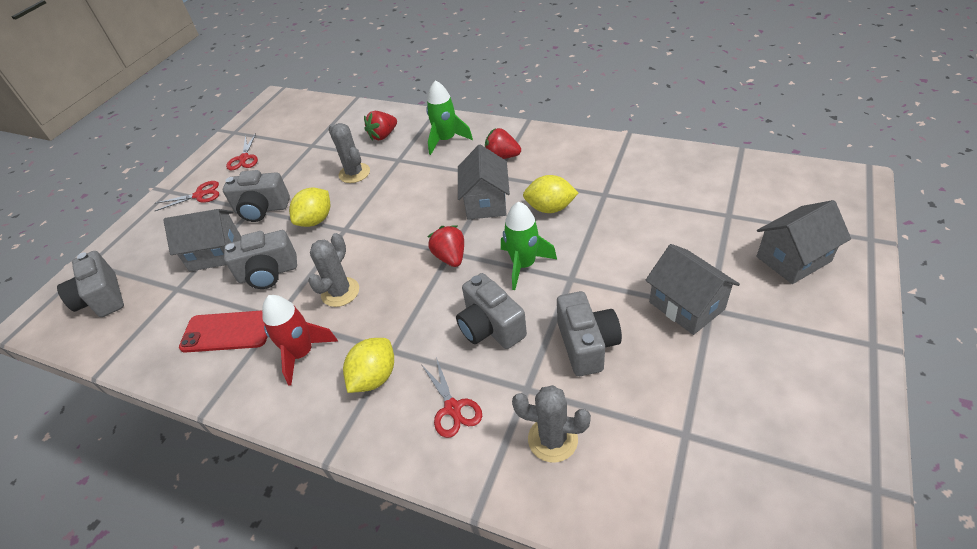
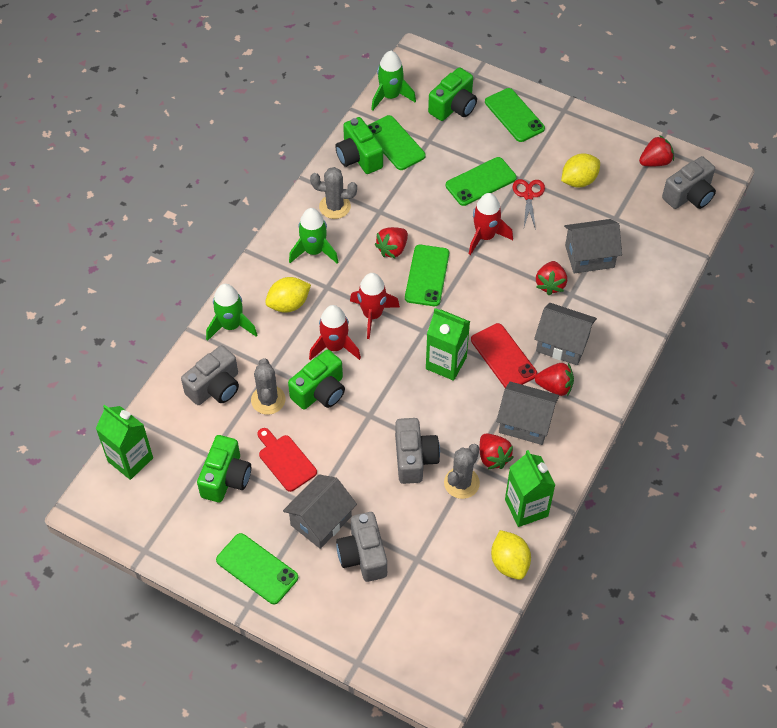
green camera: 0 -> 4
green carton: 0 -> 3
green phone: 0 -> 5
green rocket: 2 -> 3
grey camera: 5 -> 4
red cutting board: 0 -> 1
red rocket: 1 -> 3
red scissors: 3 -> 1
red strawberry: 3 -> 5

